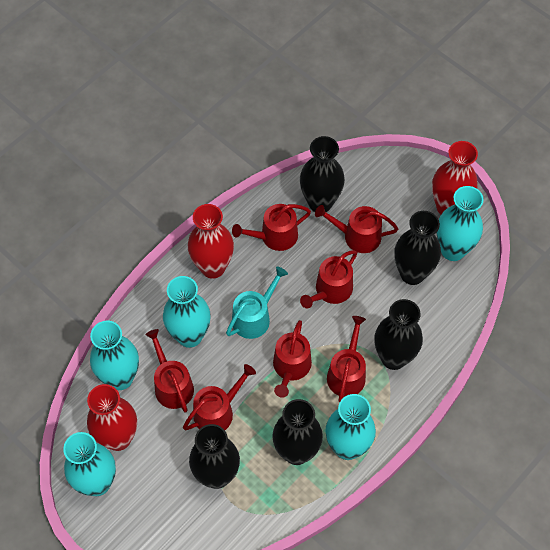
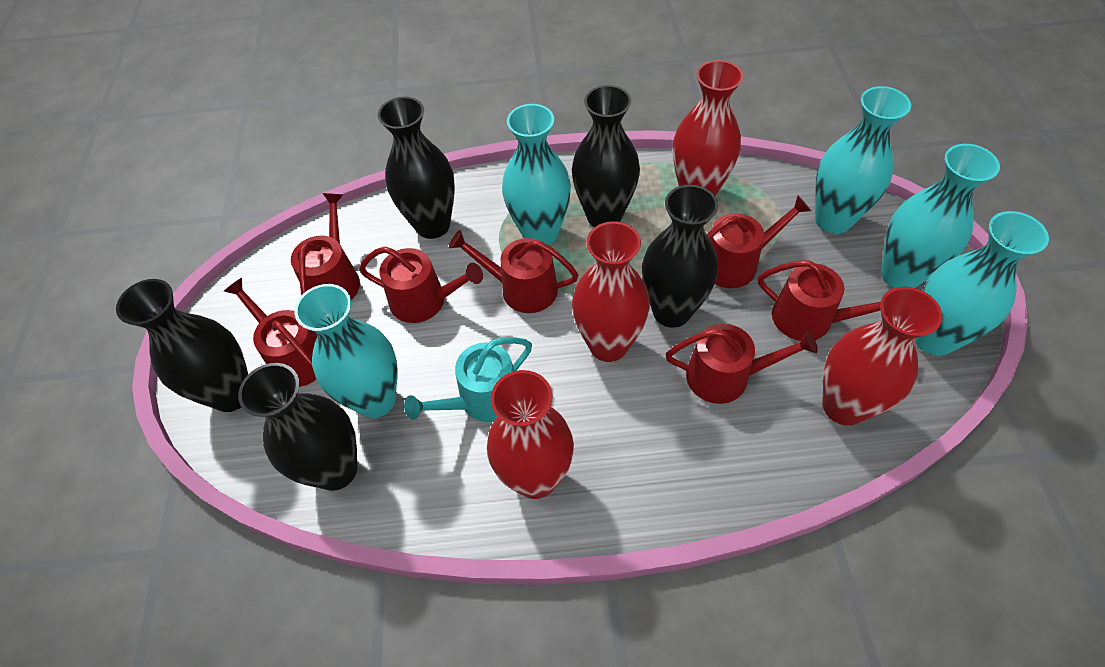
red vase: 3 -> 4

